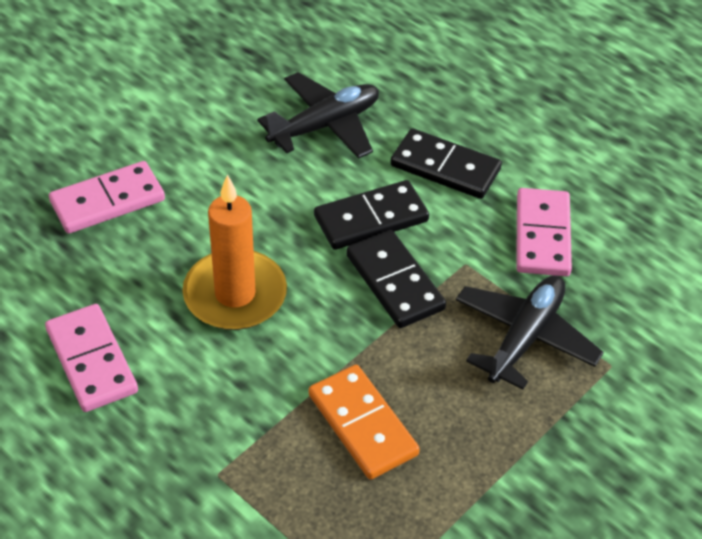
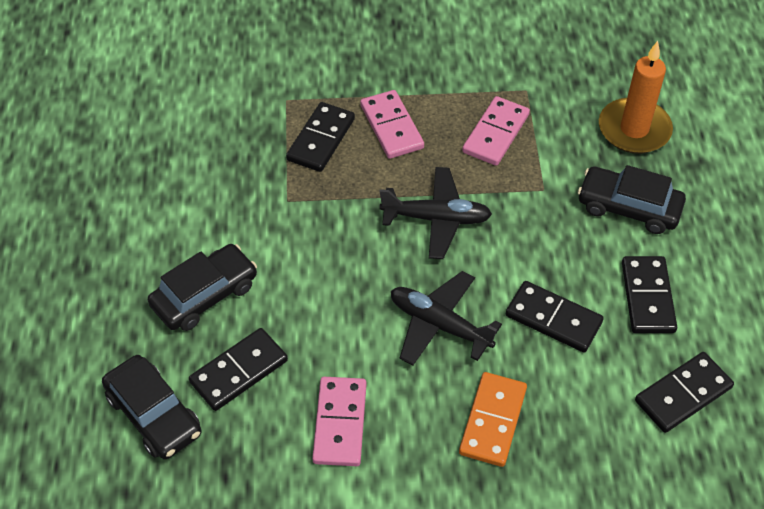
black car: 0 -> 3
black domino: 3 -> 5

